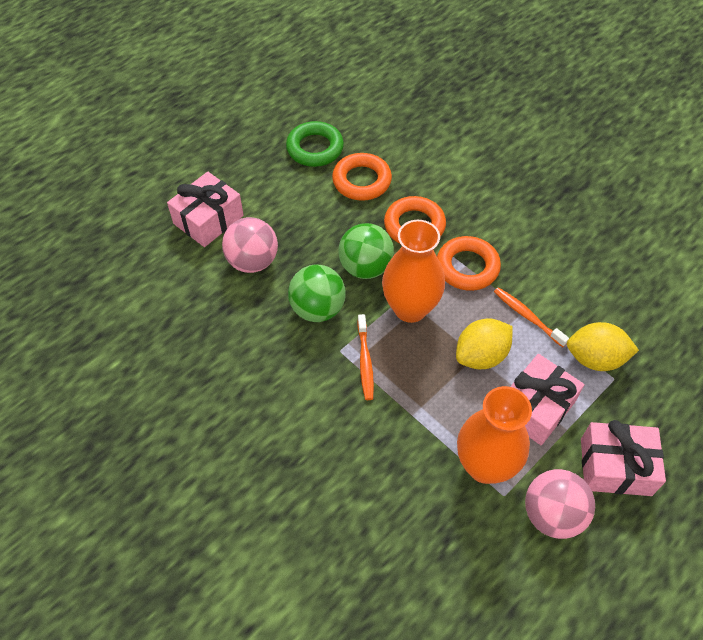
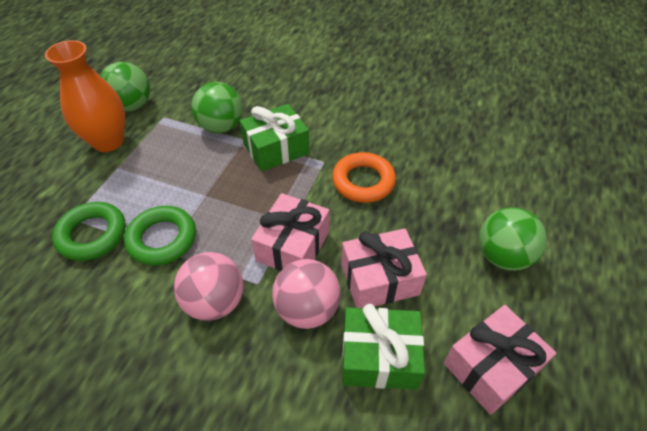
green ball: 2 -> 3
green gift: 0 -> 2
green ring: 1 -> 2
orange ring: 3 -> 1
orange toothbrush: 2 -> 0
orange vase: 2 -> 1
yellow lemon: 2 -> 0

